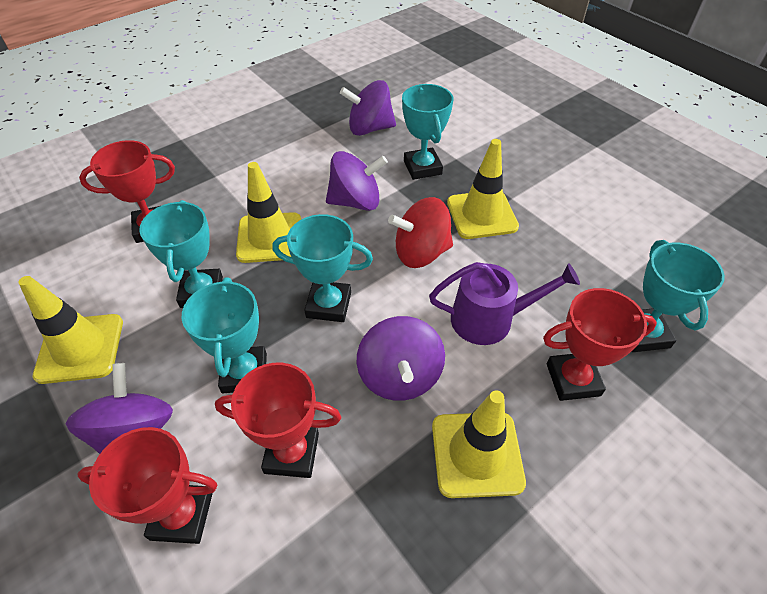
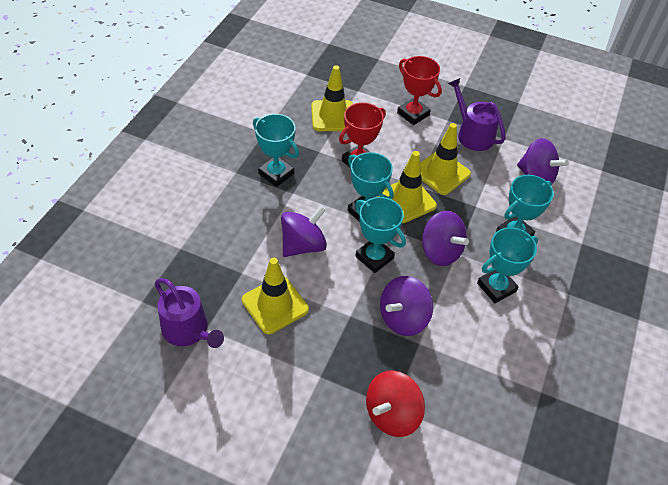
purple watering can: 1 -> 2
red trophy: 4 -> 2

